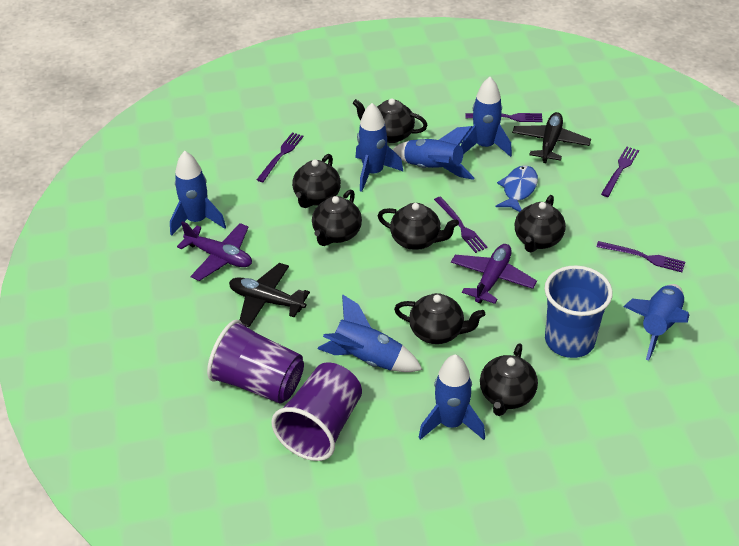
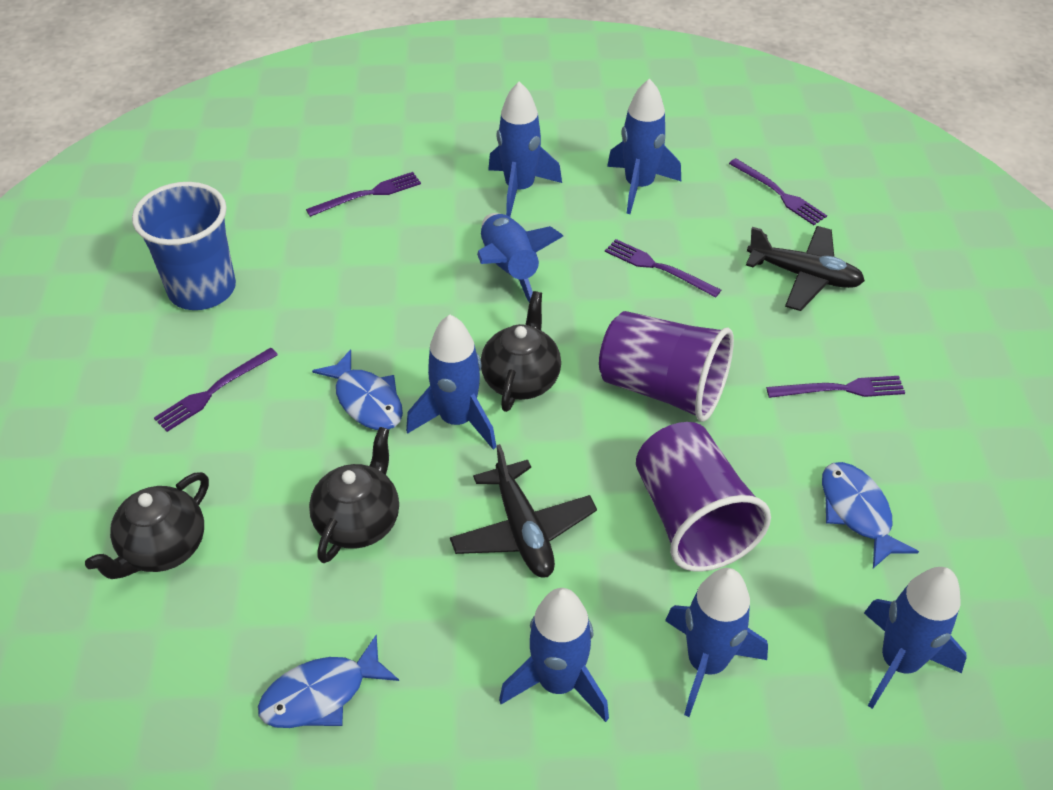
black teapot: 7 -> 3
blue fish: 1 -> 3
purple plane: 2 -> 0

